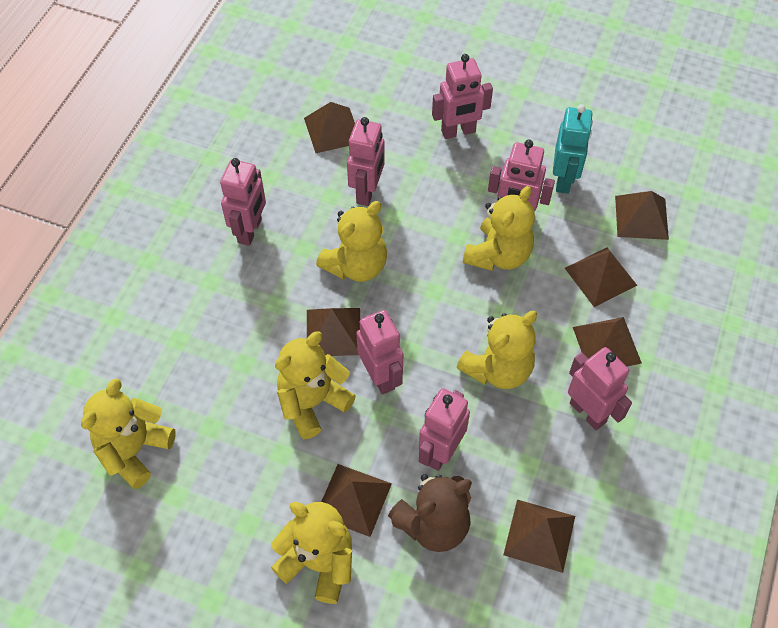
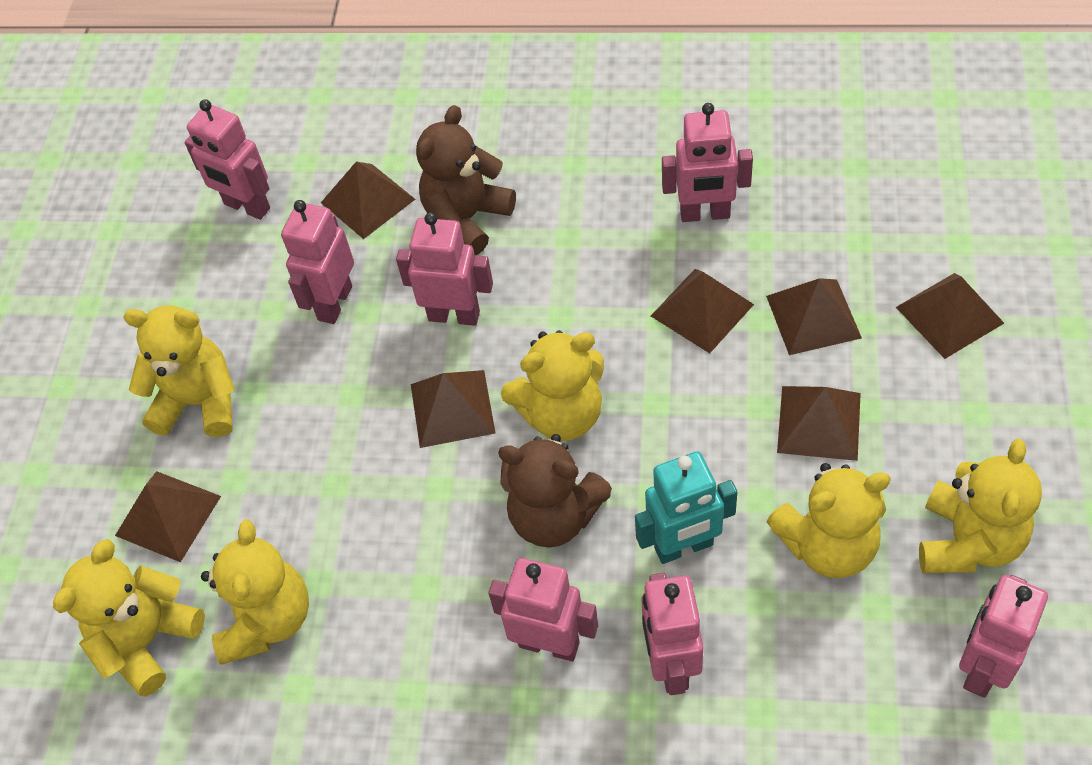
brown teddy bear: 1 -> 2

